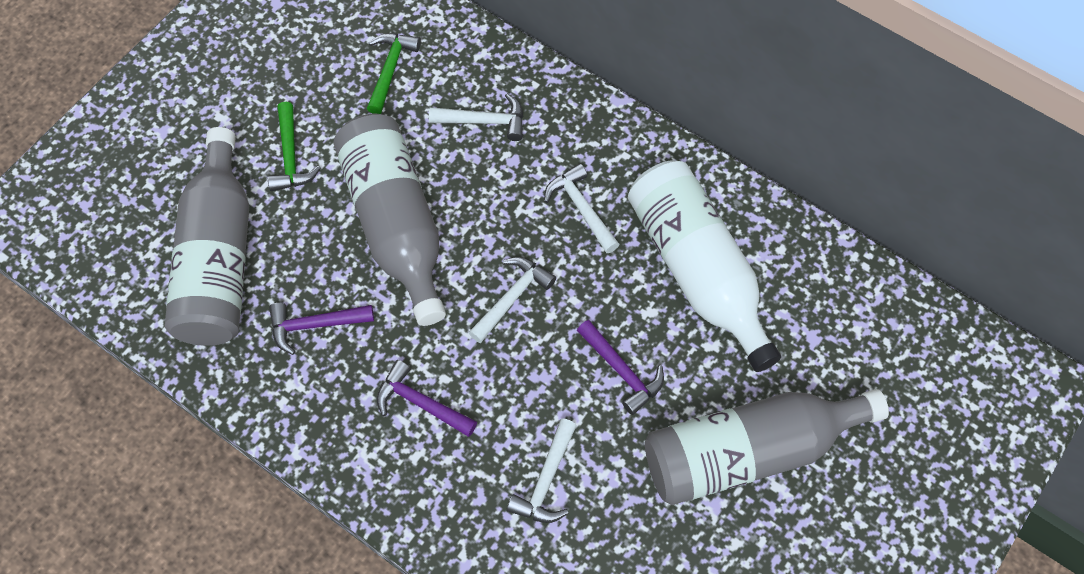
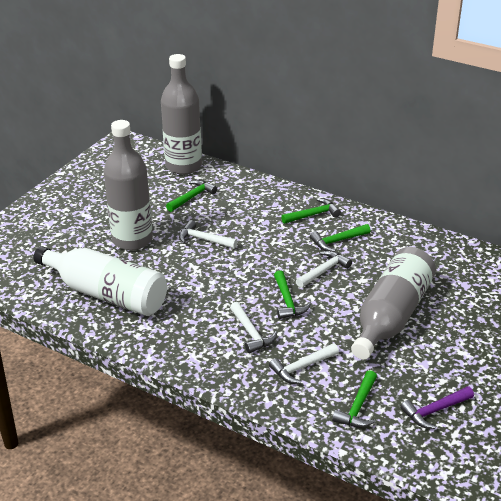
green hammer: 2 -> 5
purple hammer: 3 -> 1

